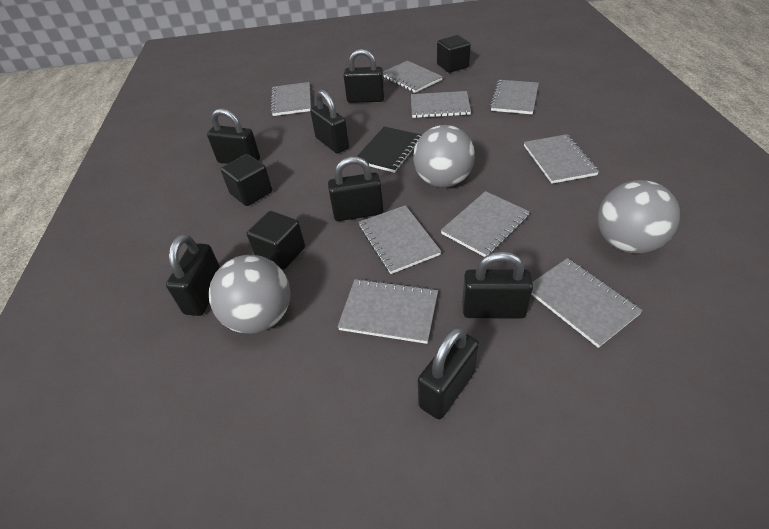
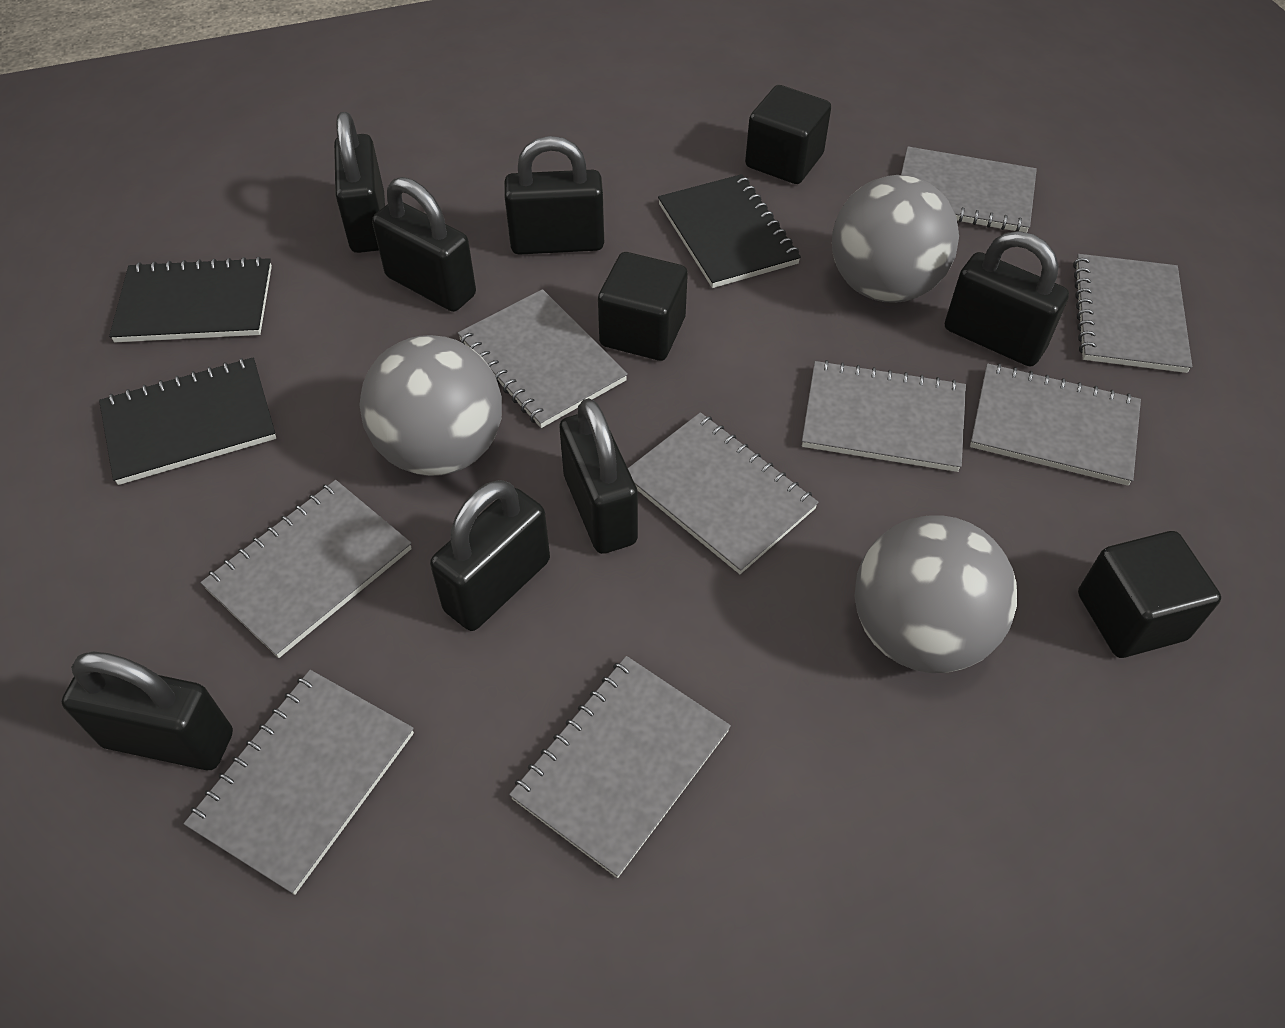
black notebook: 1 -> 3

